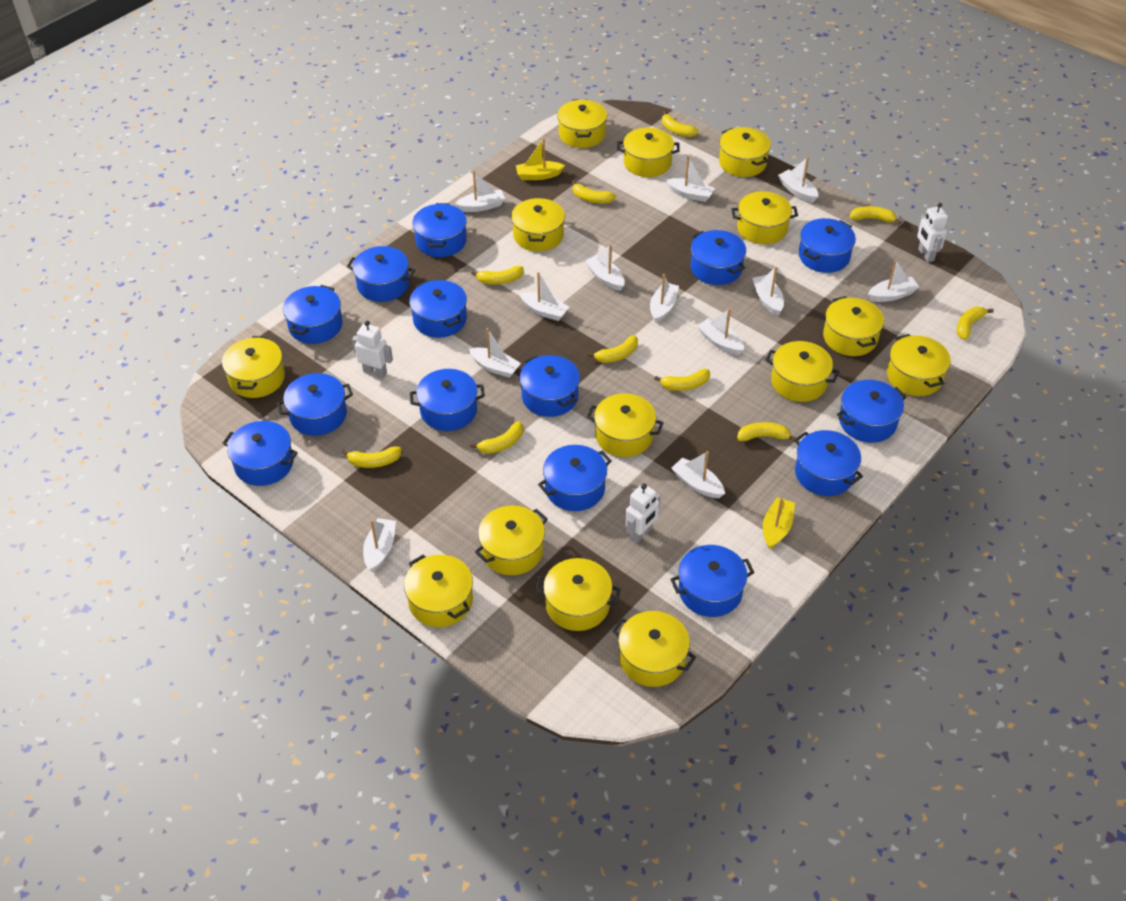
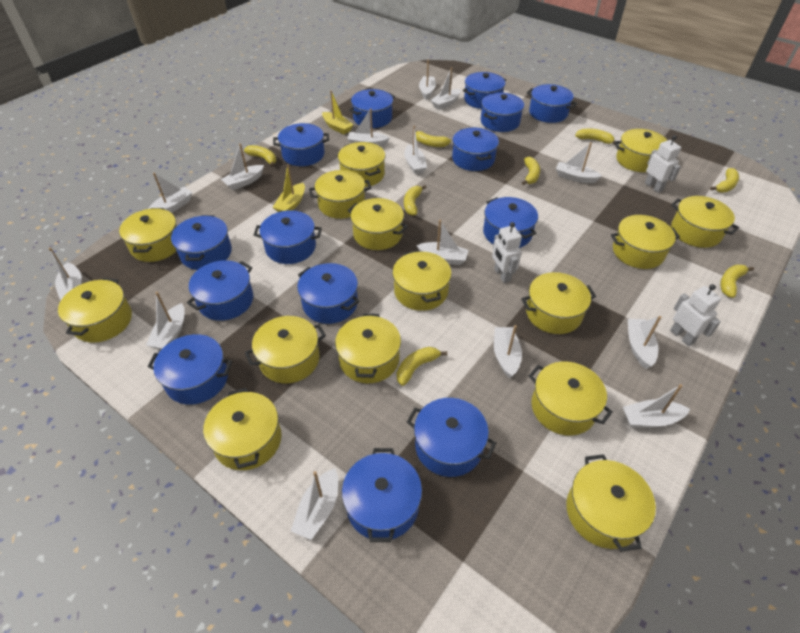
white boat: 12 -> 14
yellow banana: 10 -> 8
yellow pot: 14 -> 15

